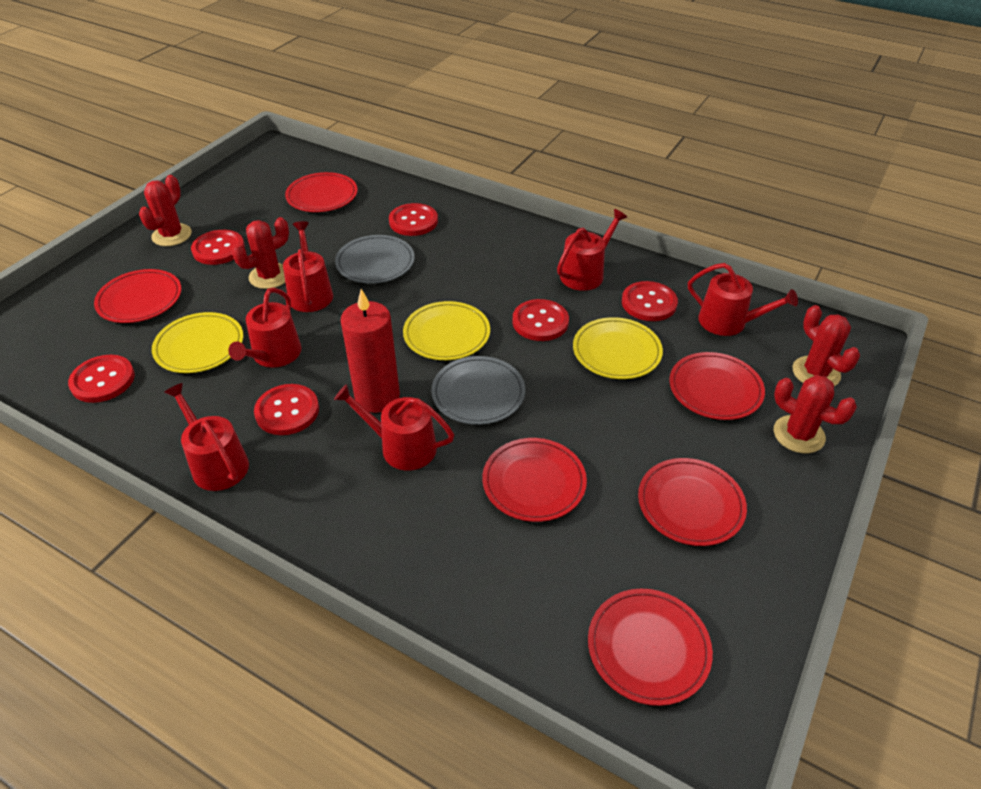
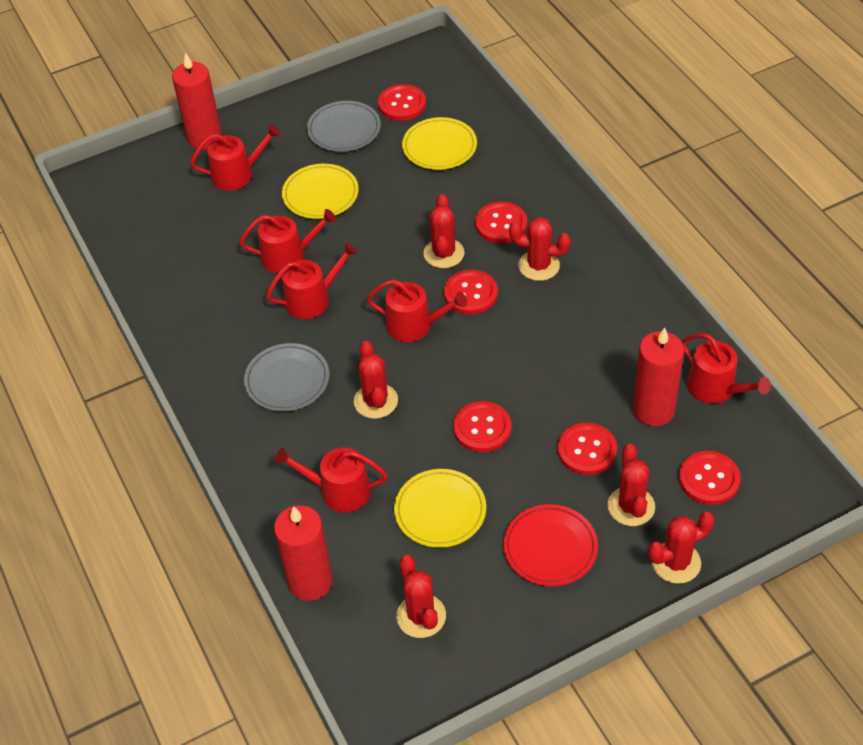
red cactus: 4 -> 6
red candle: 1 -> 3
red plate: 6 -> 1

